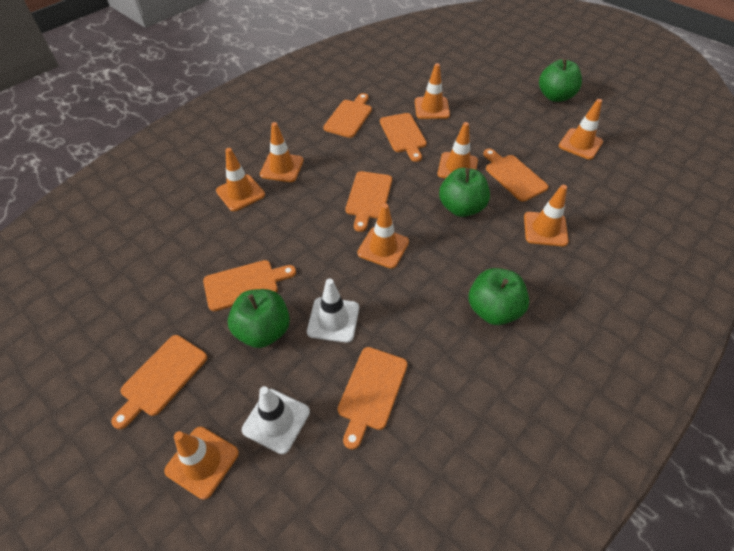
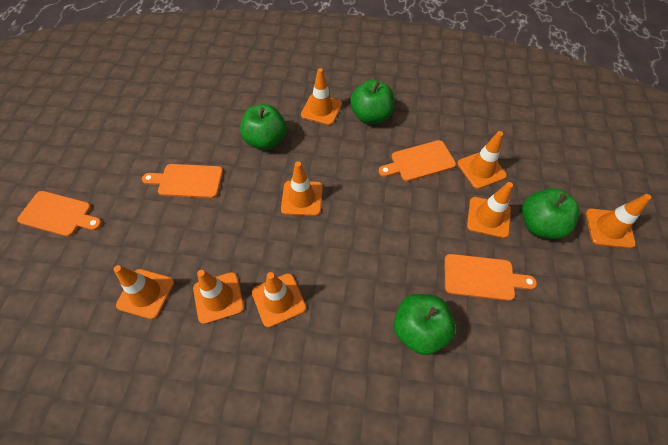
orange cutting board: 7 -> 4
white traffic cone: 2 -> 0

